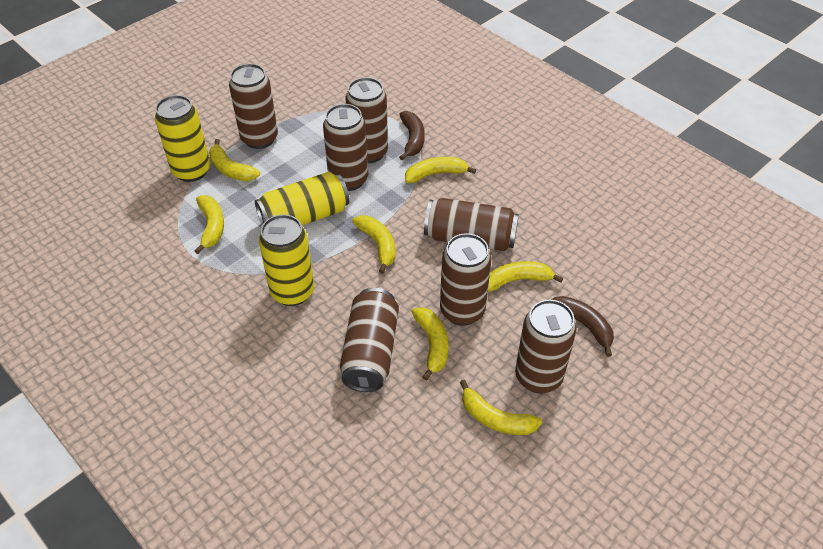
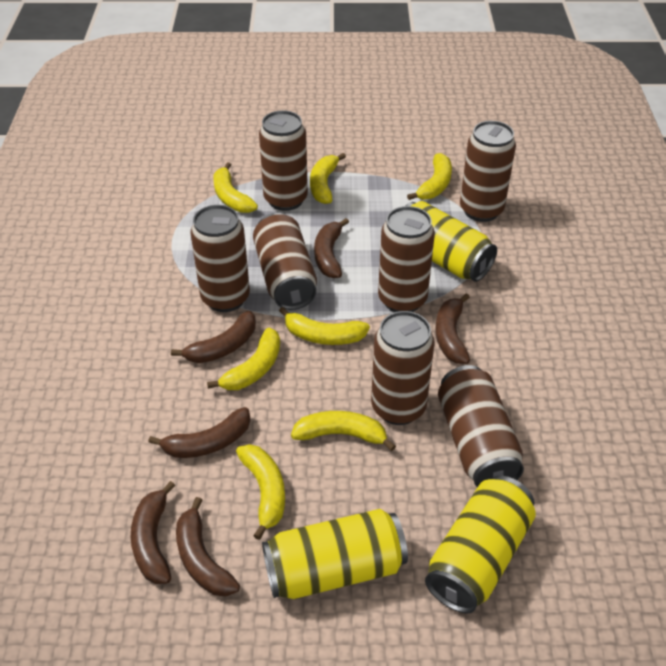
brown banana: 2 -> 6

